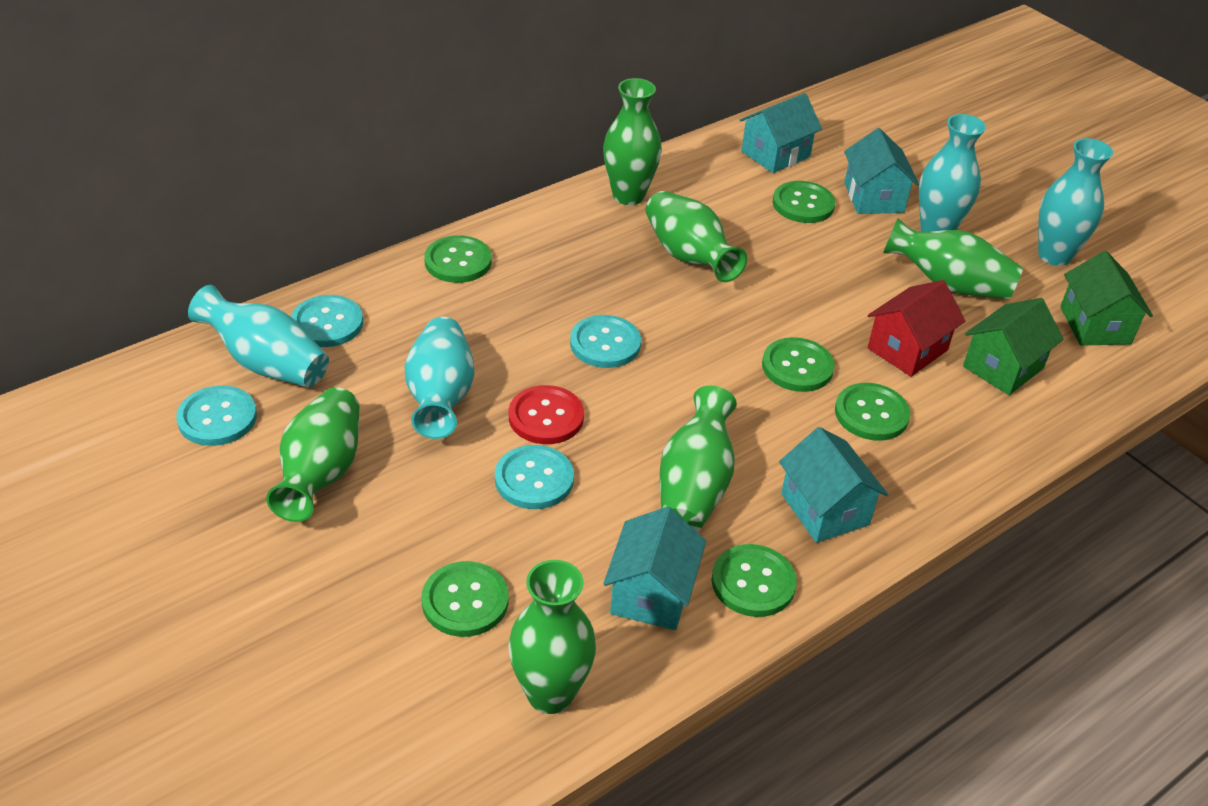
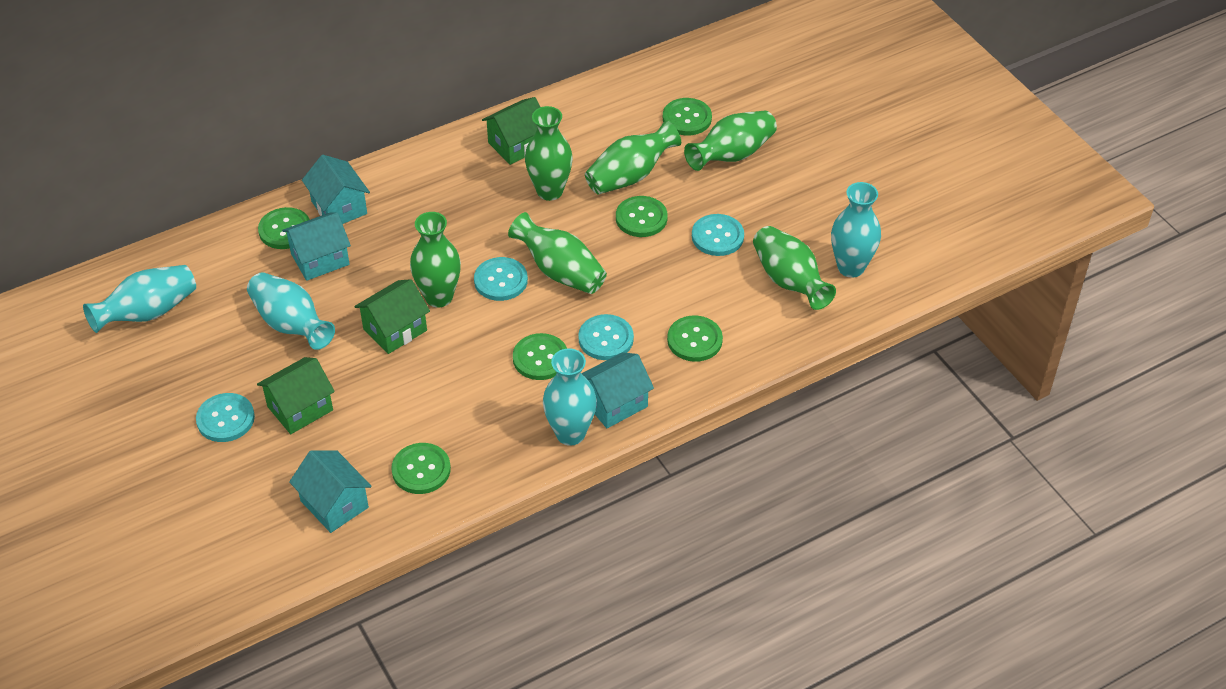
green house: 2 -> 3
red button: 1 -> 0
red house: 1 -> 0

